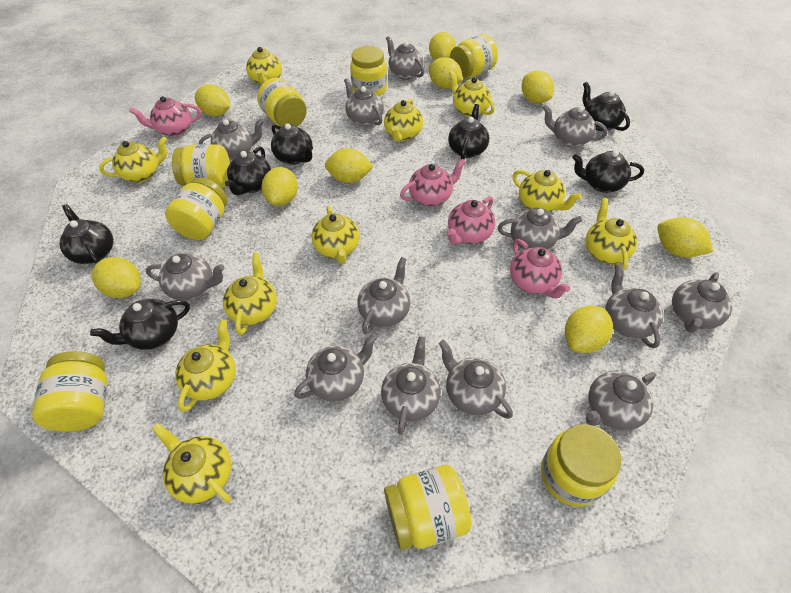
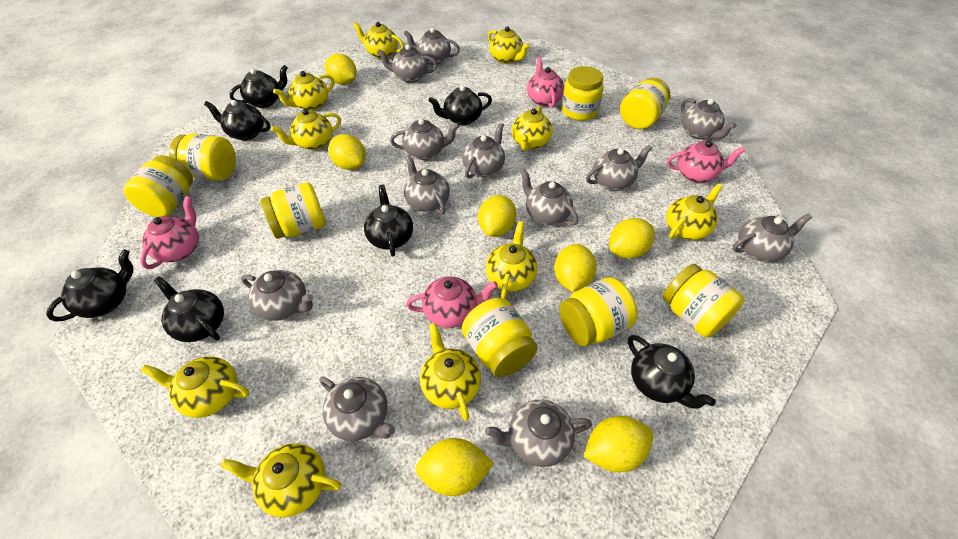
grey teapot: 13 -> 12
yellow lemon: 9 -> 7

